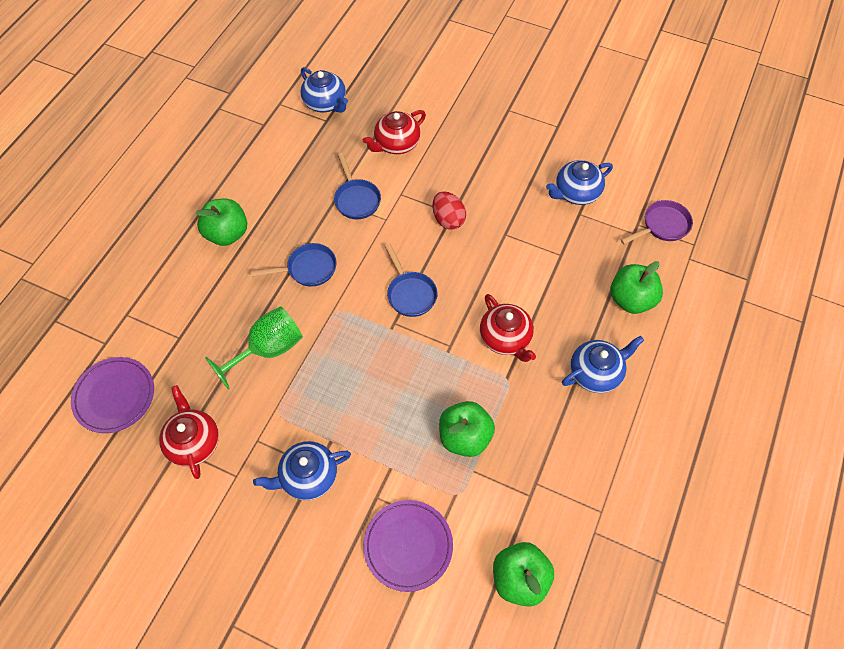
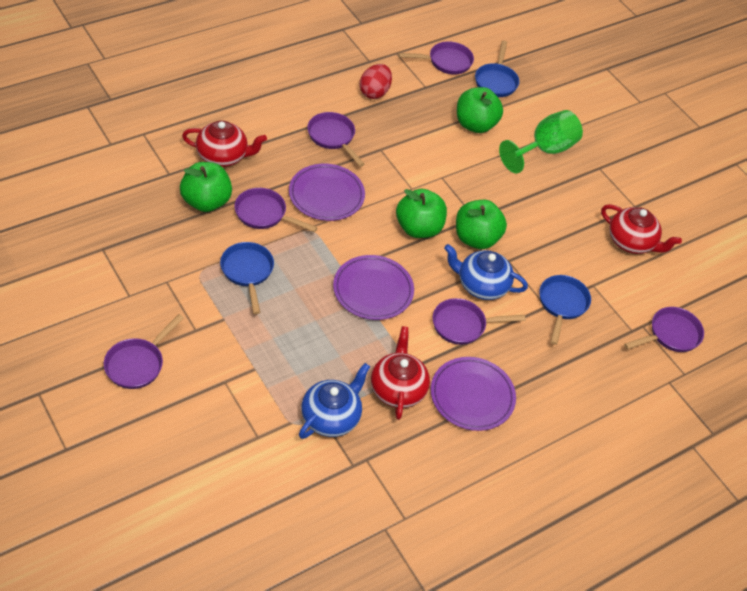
blue teapot: 4 -> 2
purple pan: 1 -> 6
purple plate: 2 -> 3

